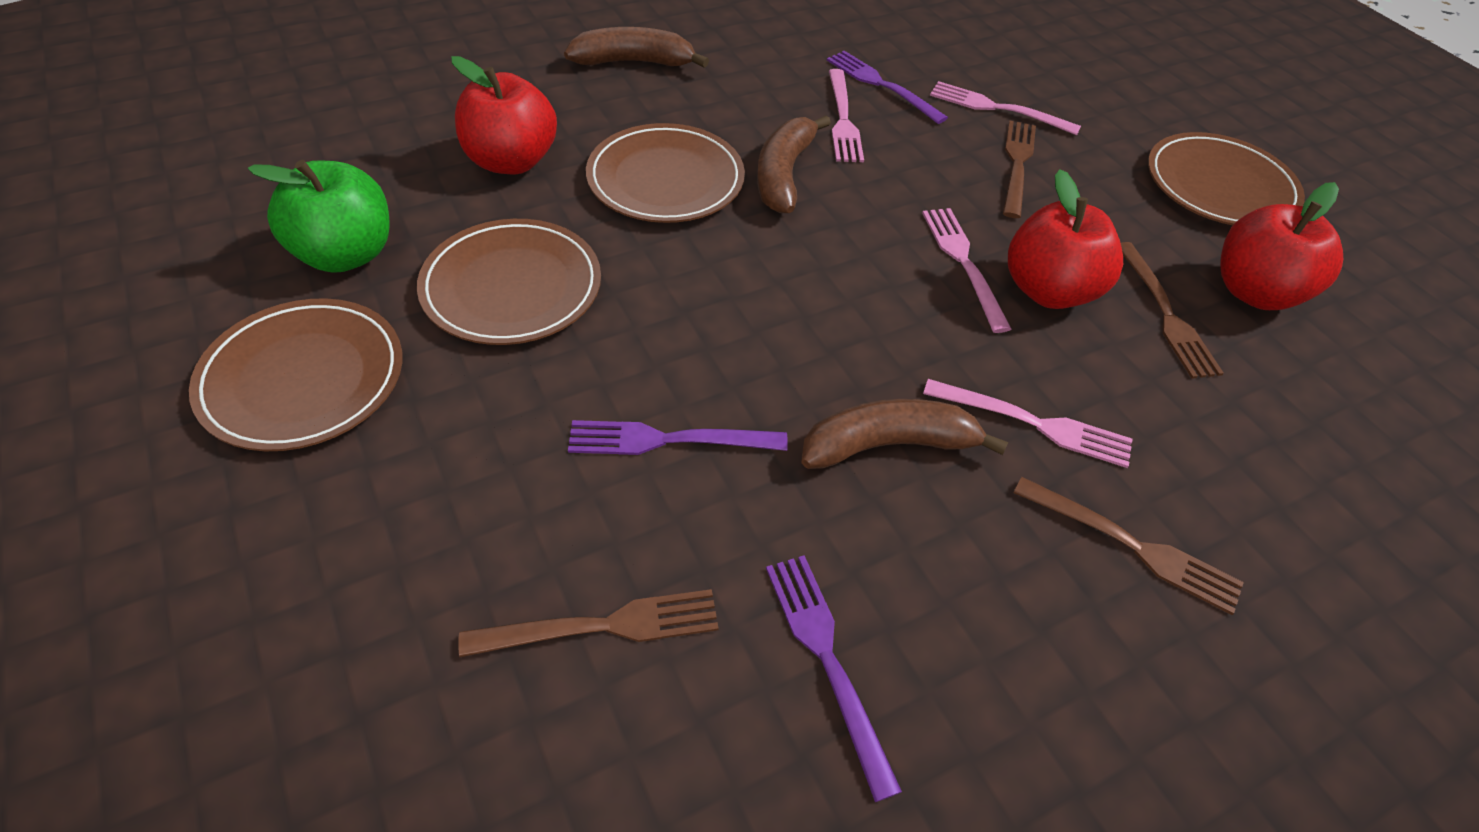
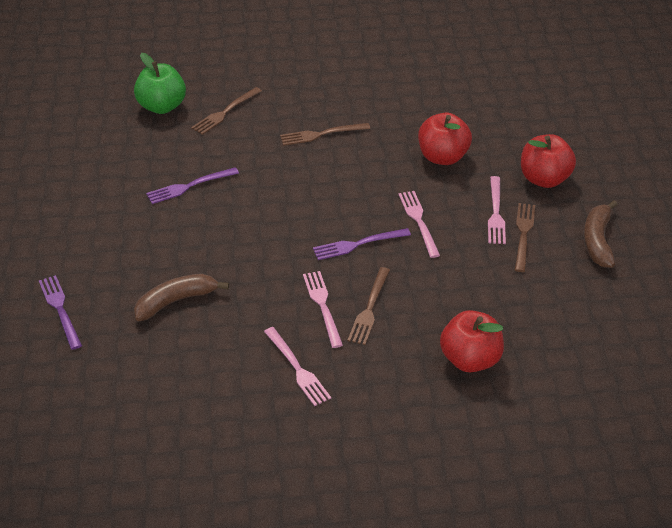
brown banana: 3 -> 2
brown plate: 4 -> 0

